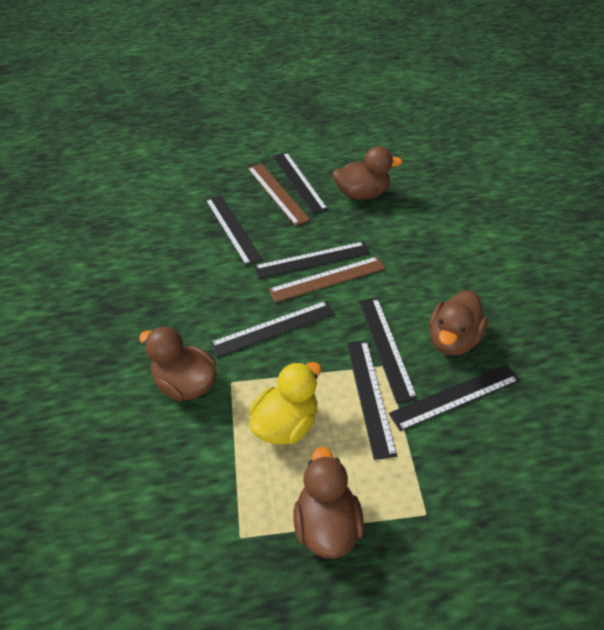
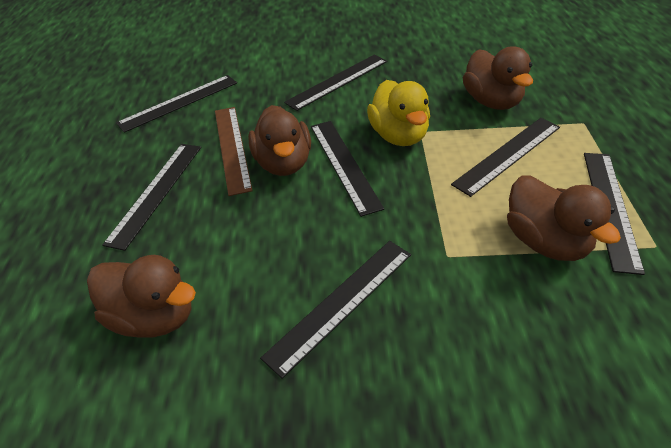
brown ruler: 2 -> 1

